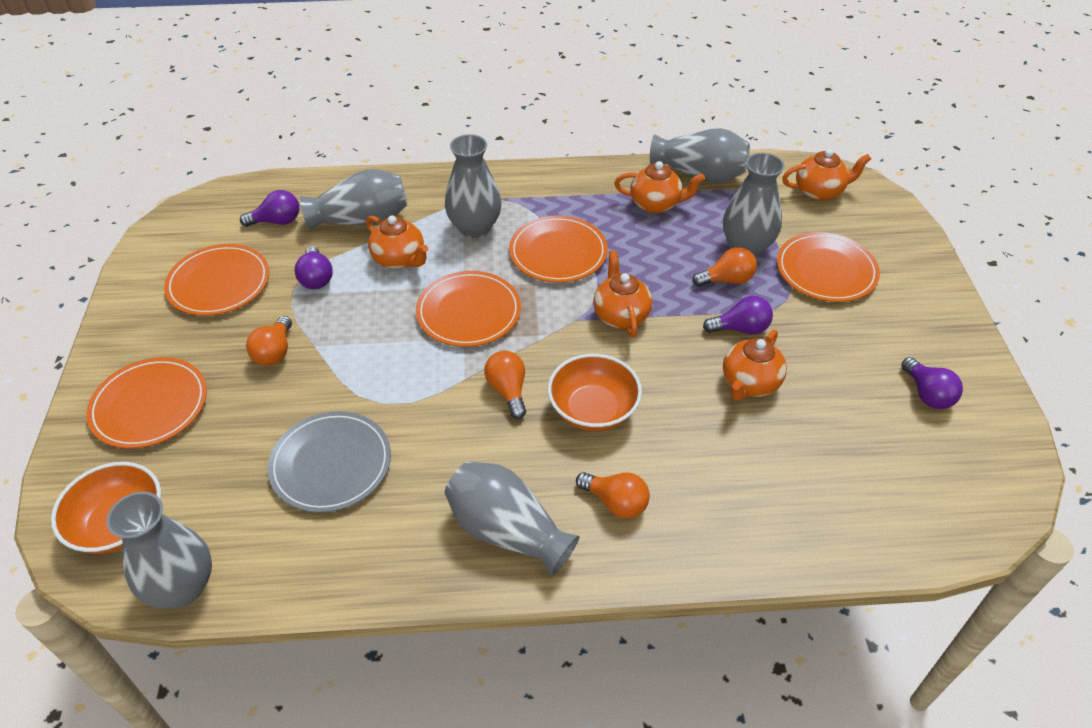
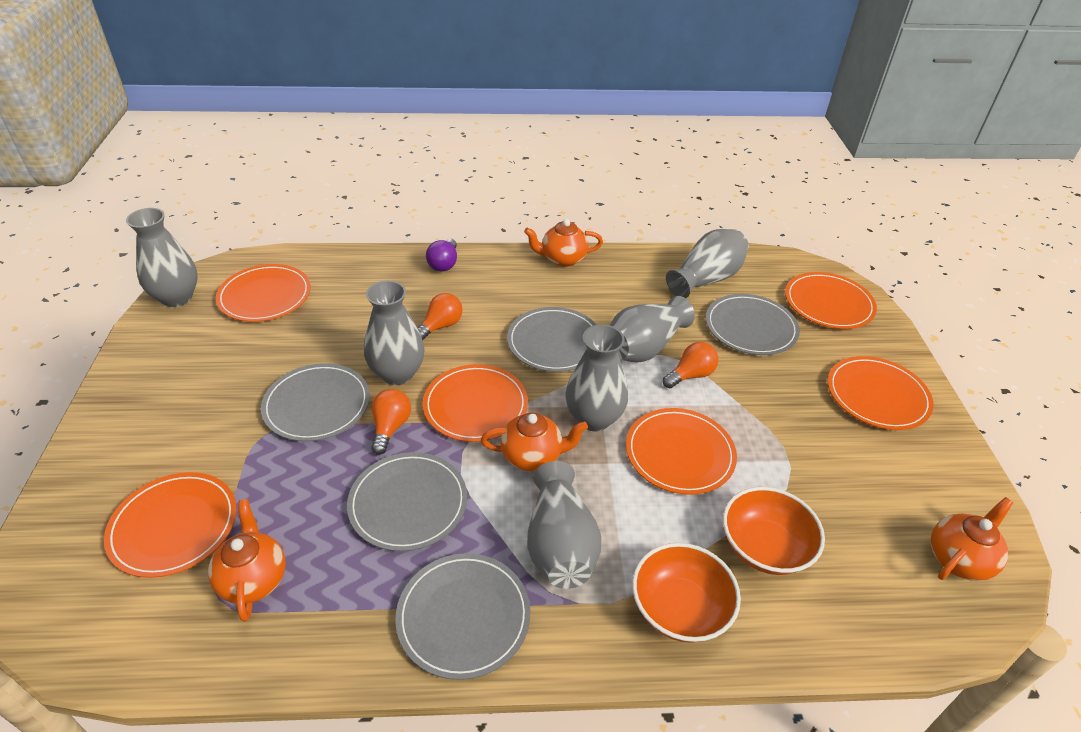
grey plate: 1 -> 5
orange light bulb: 4 -> 3
orange plate: 5 -> 6
orange teapot: 5 -> 4
purple light bulb: 4 -> 1

